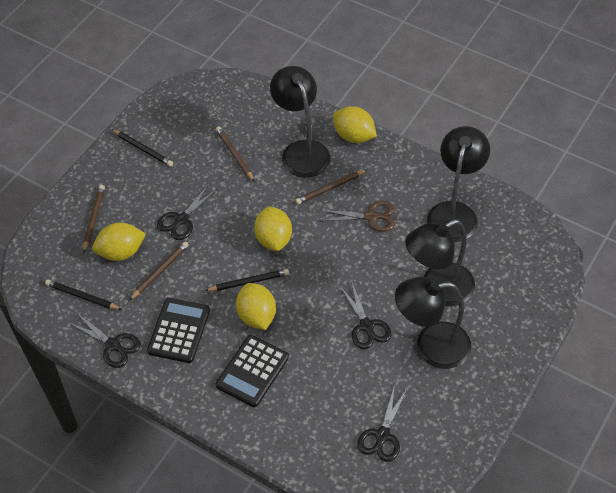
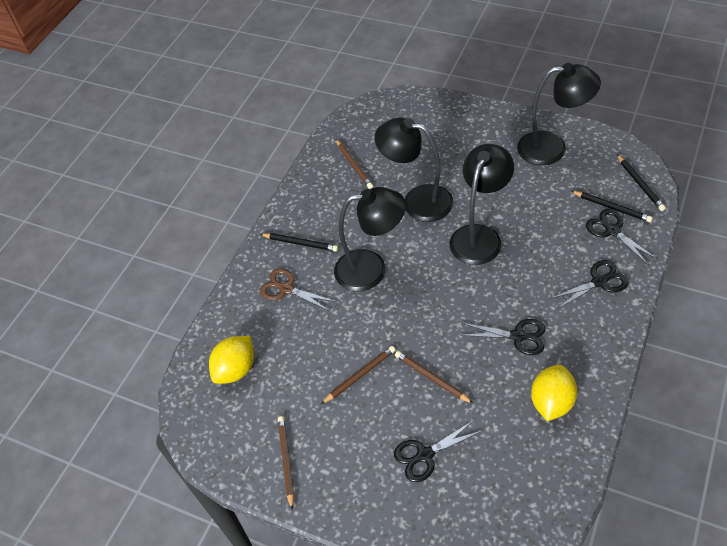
black calculator: 2 -> 0
yellow lemon: 4 -> 2

